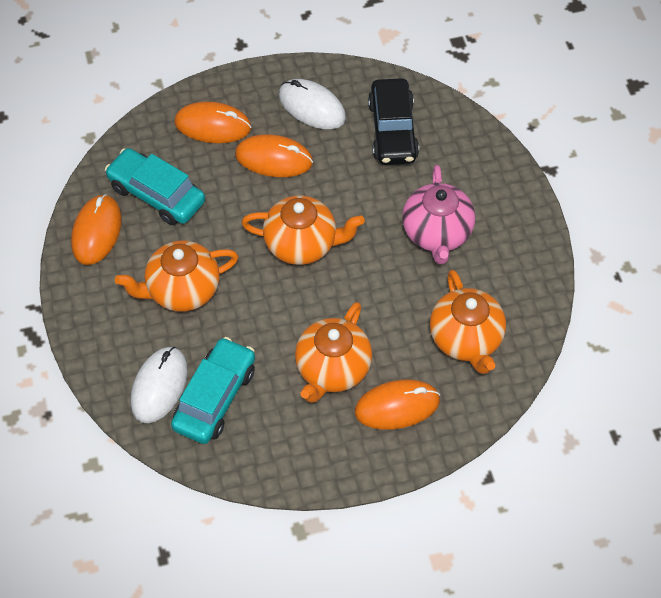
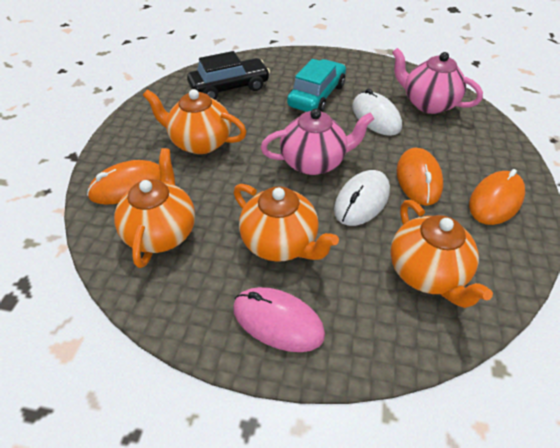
orange mouse: 4 -> 3
pink mouse: 0 -> 1
pink teapot: 1 -> 2
turquoise car: 2 -> 1

